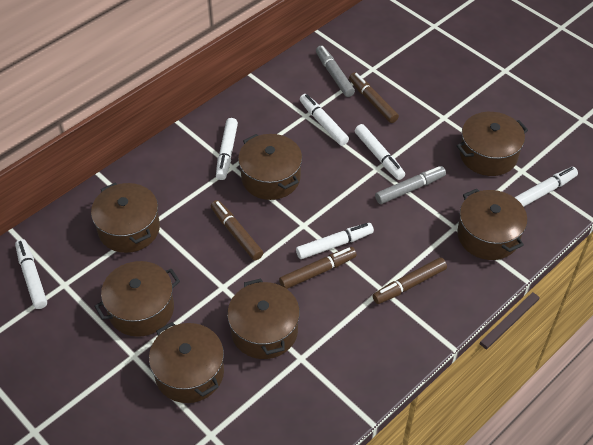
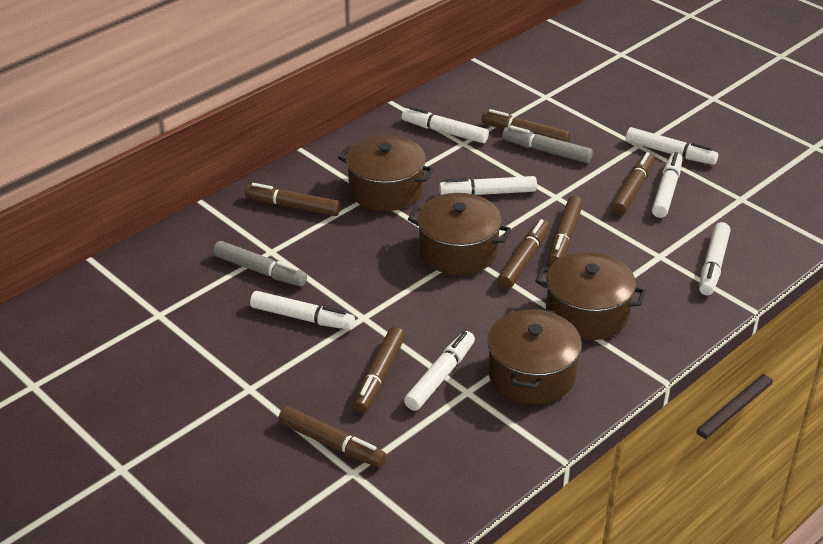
brown marker: 4 -> 7
brown pot: 7 -> 4
white marker: 6 -> 7

